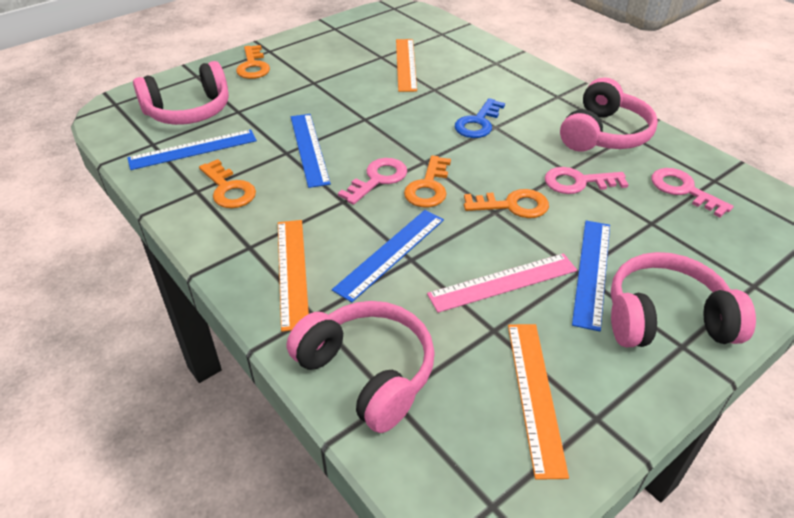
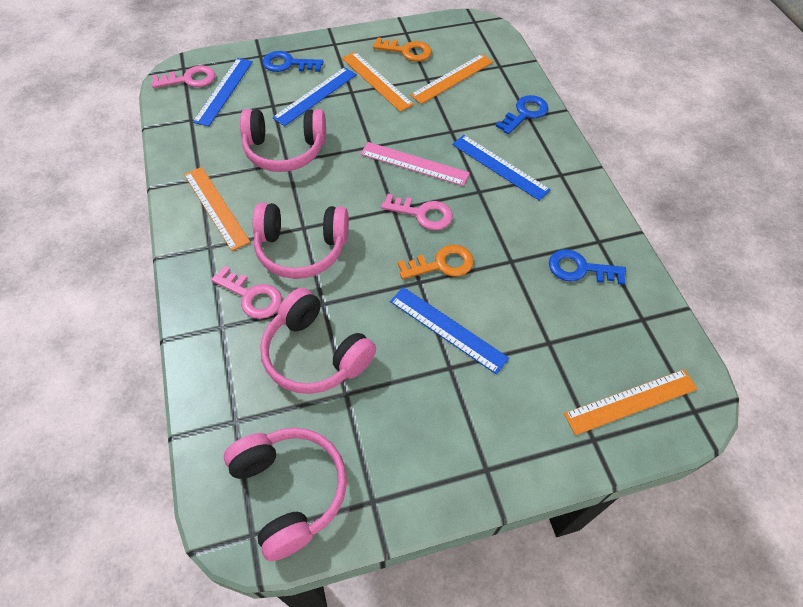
blue key: 1 -> 3
orange key: 4 -> 2
orange ruler: 3 -> 4

